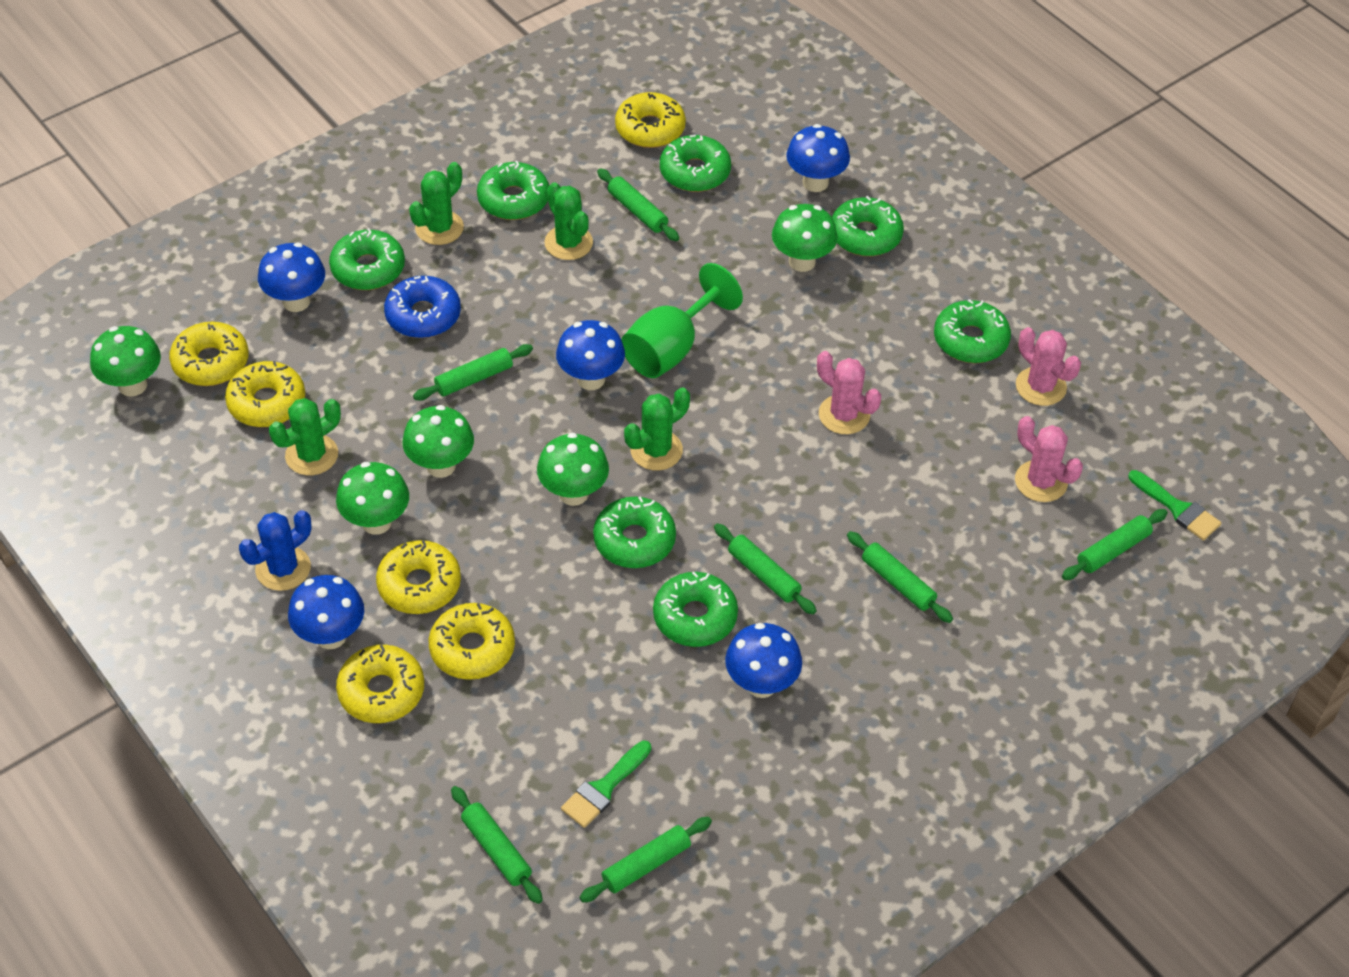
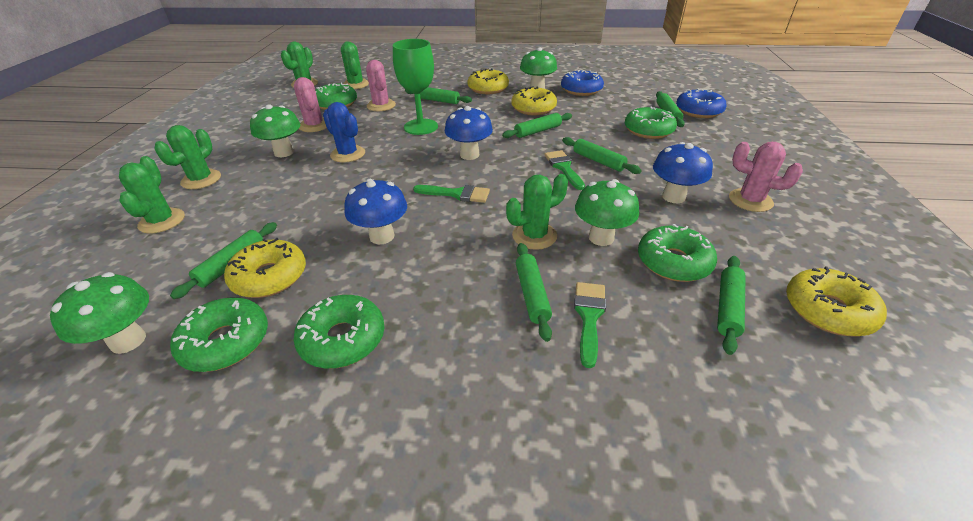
blue donut: 1 -> 2
blue mushroom: 5 -> 3
green brush: 2 -> 3
green cactus: 4 -> 5
green donut: 7 -> 5
green mushroom: 5 -> 4
yellow donut: 6 -> 4

